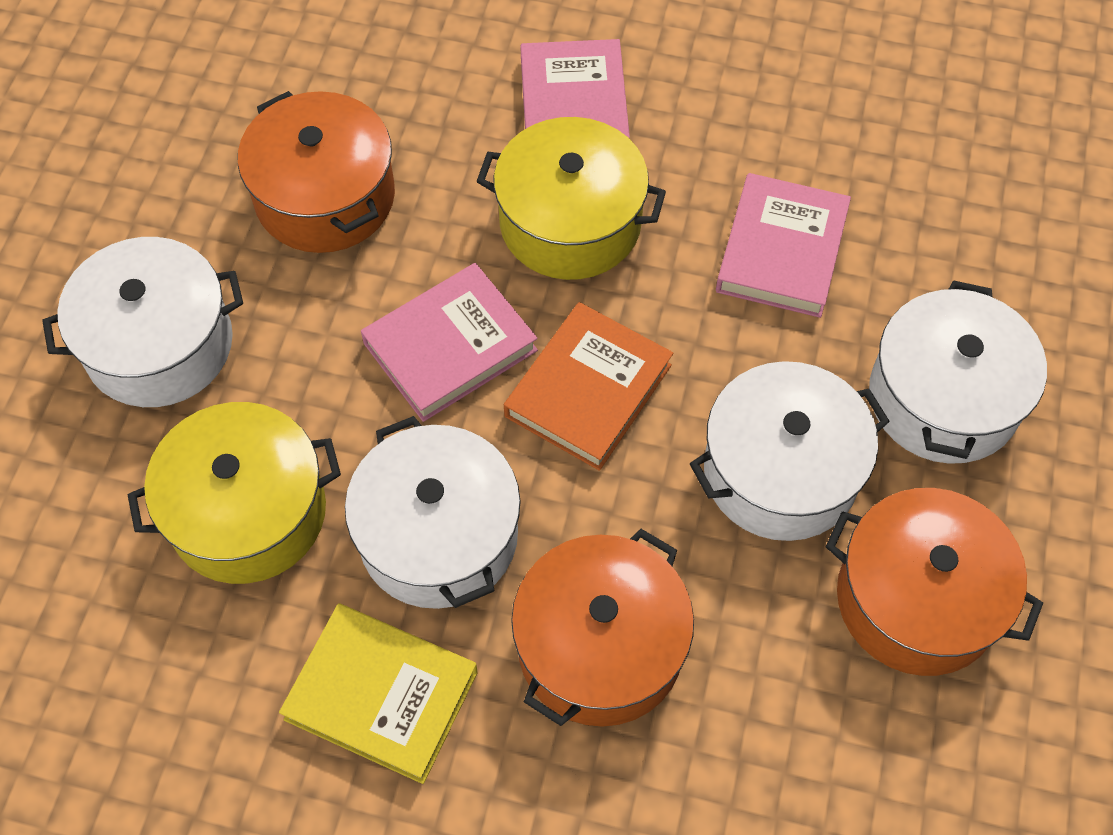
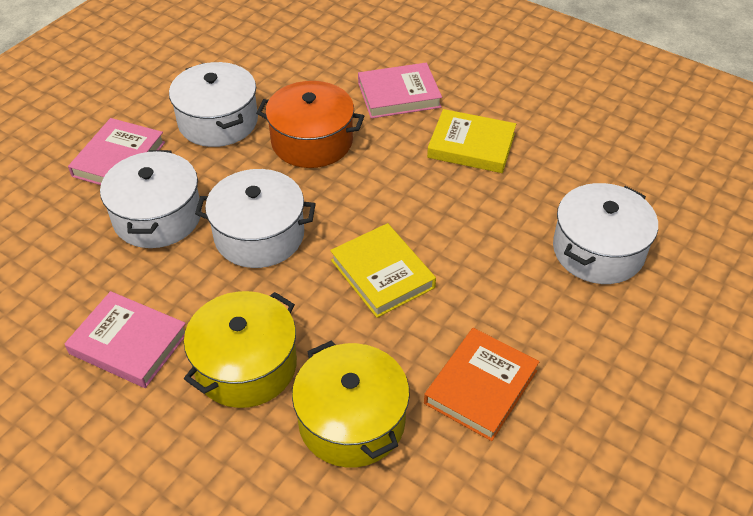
orange pot: 3 -> 1
yellow book: 1 -> 2

